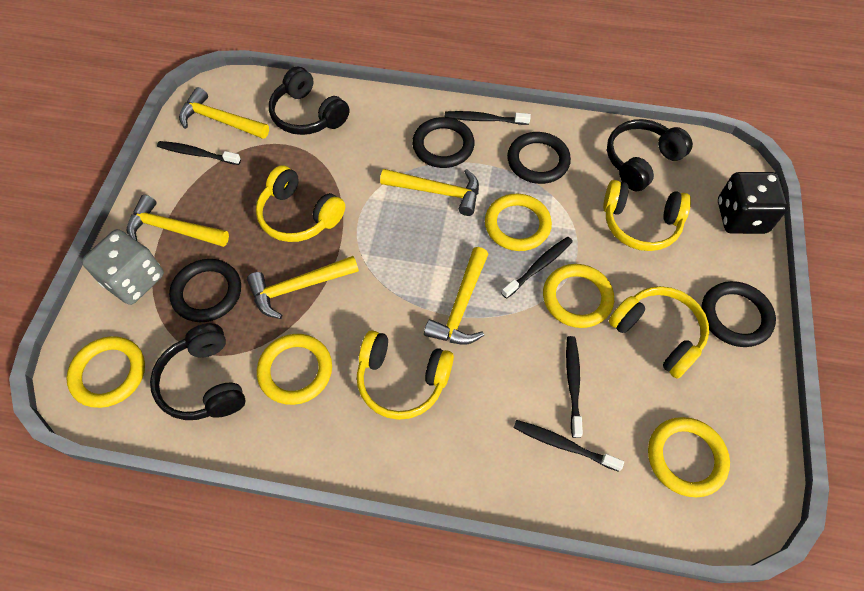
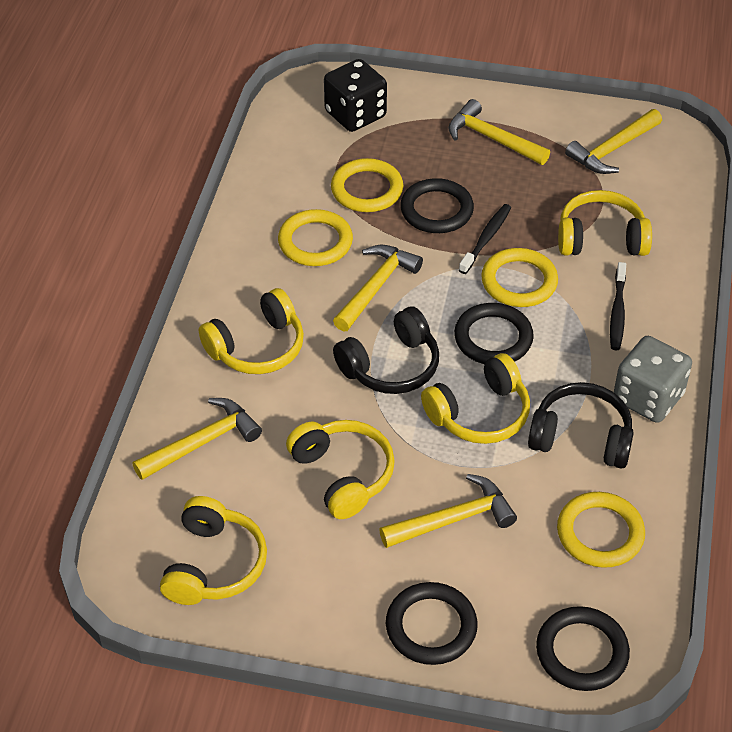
black headphones: 3 -> 2
black toothbrush: 5 -> 2
yellow headphones: 4 -> 5
yellow ring: 5 -> 4

